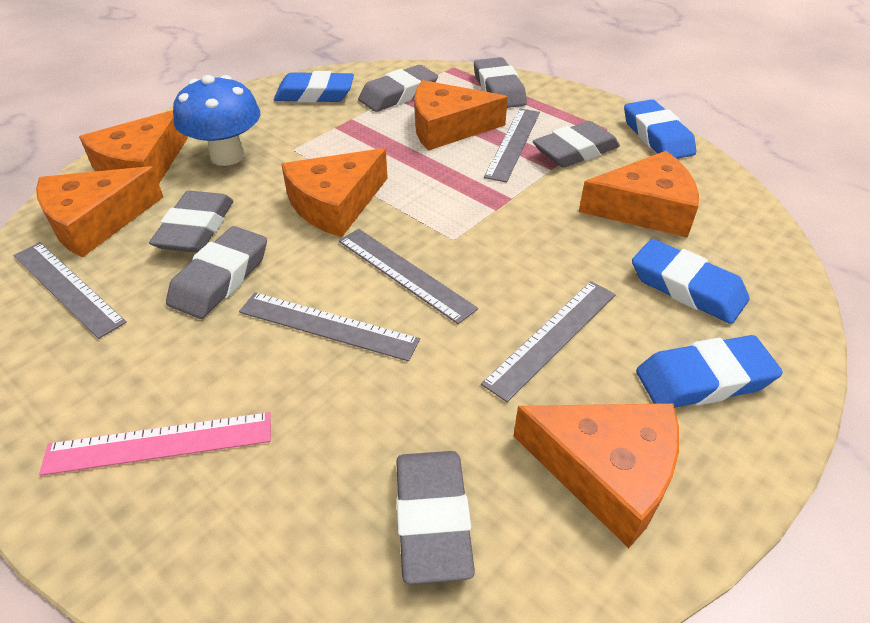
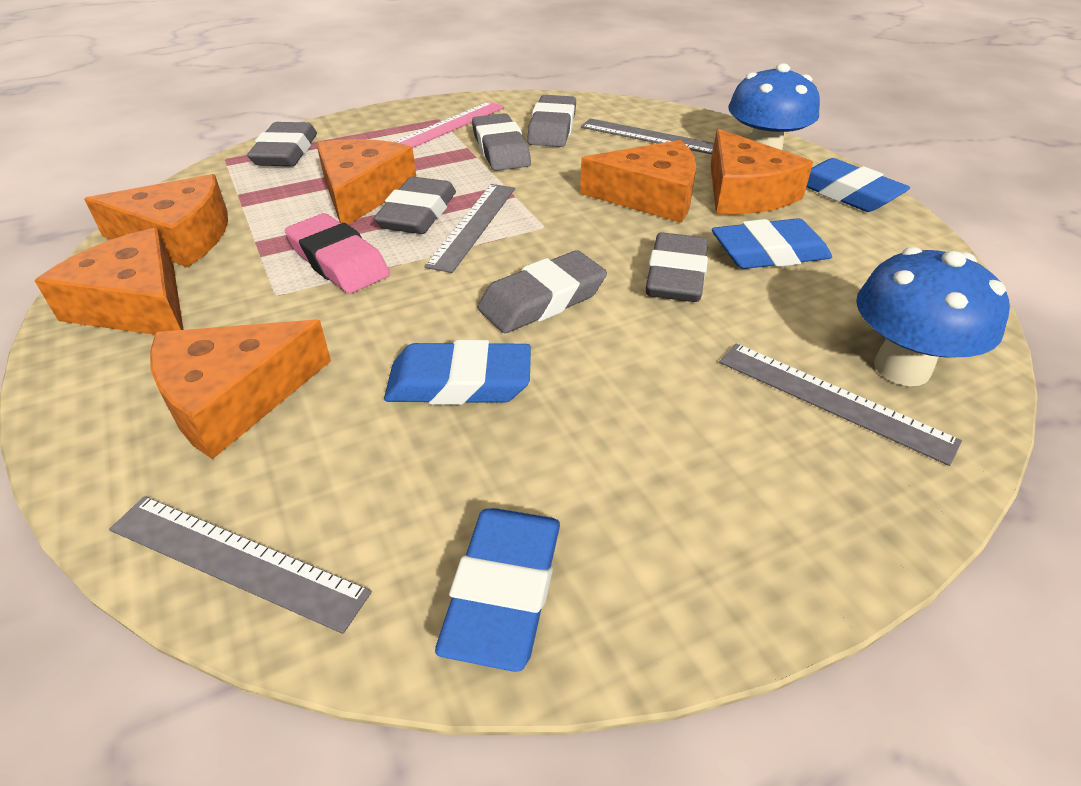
blue mushroom: 1 -> 2
grey ruler: 5 -> 4
pink eraser: 0 -> 1

